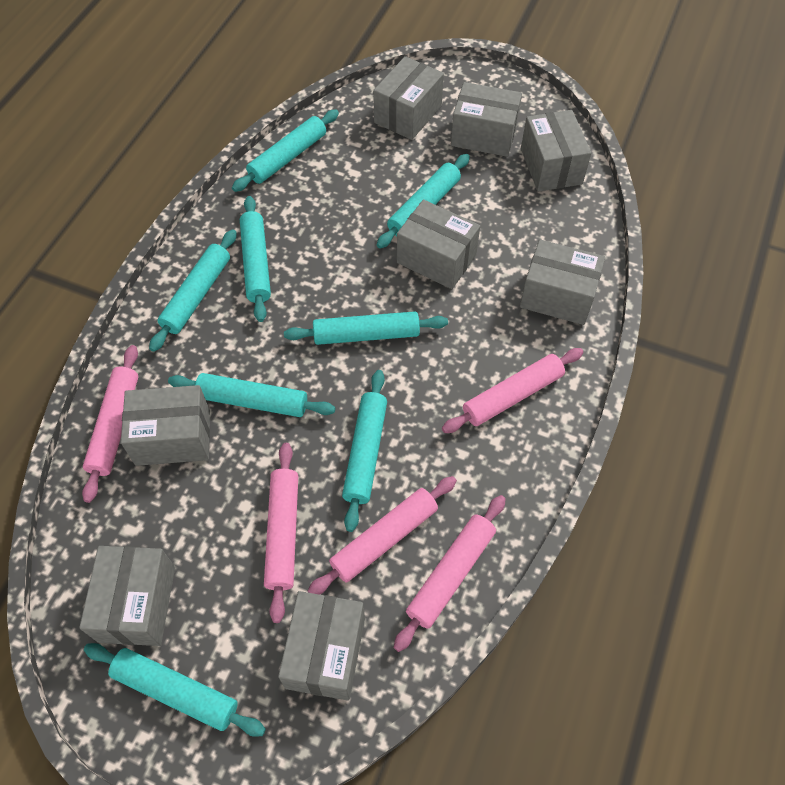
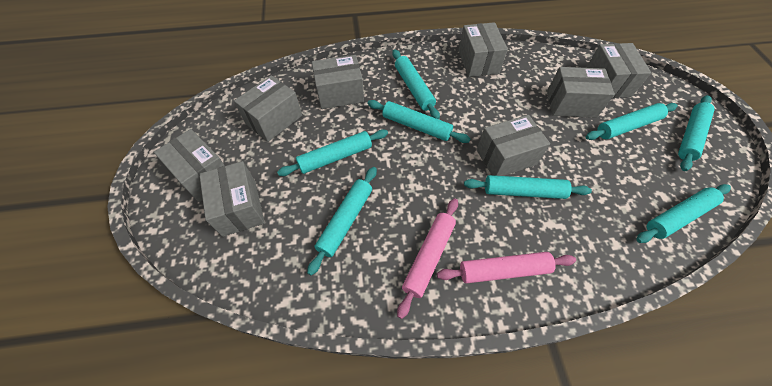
pink rolling pin: 5 -> 2

